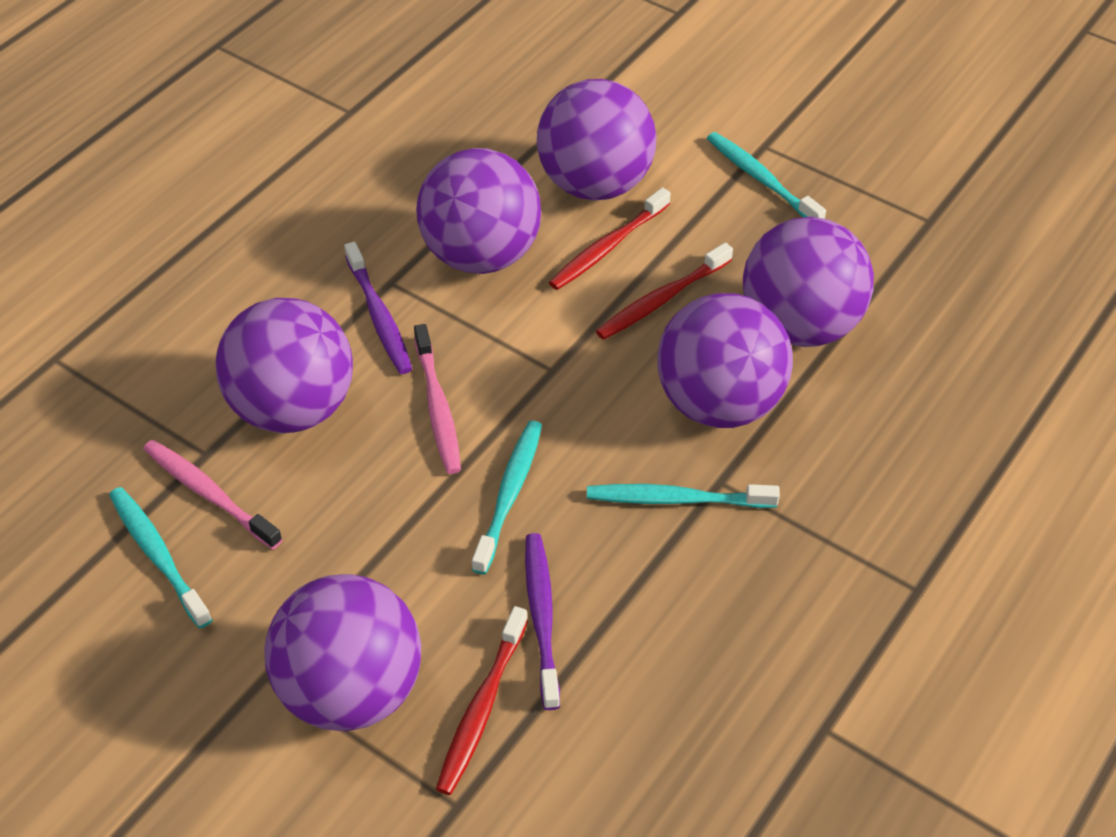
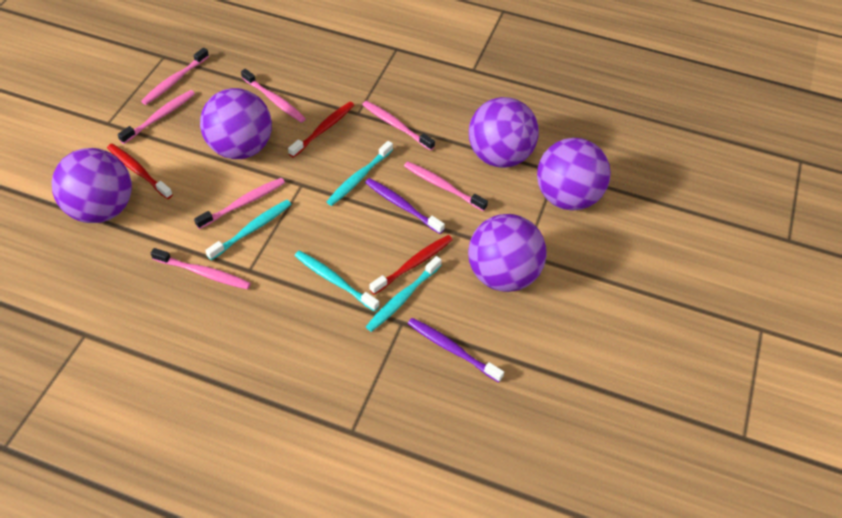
pink toothbrush: 2 -> 7
purple ball: 6 -> 5

